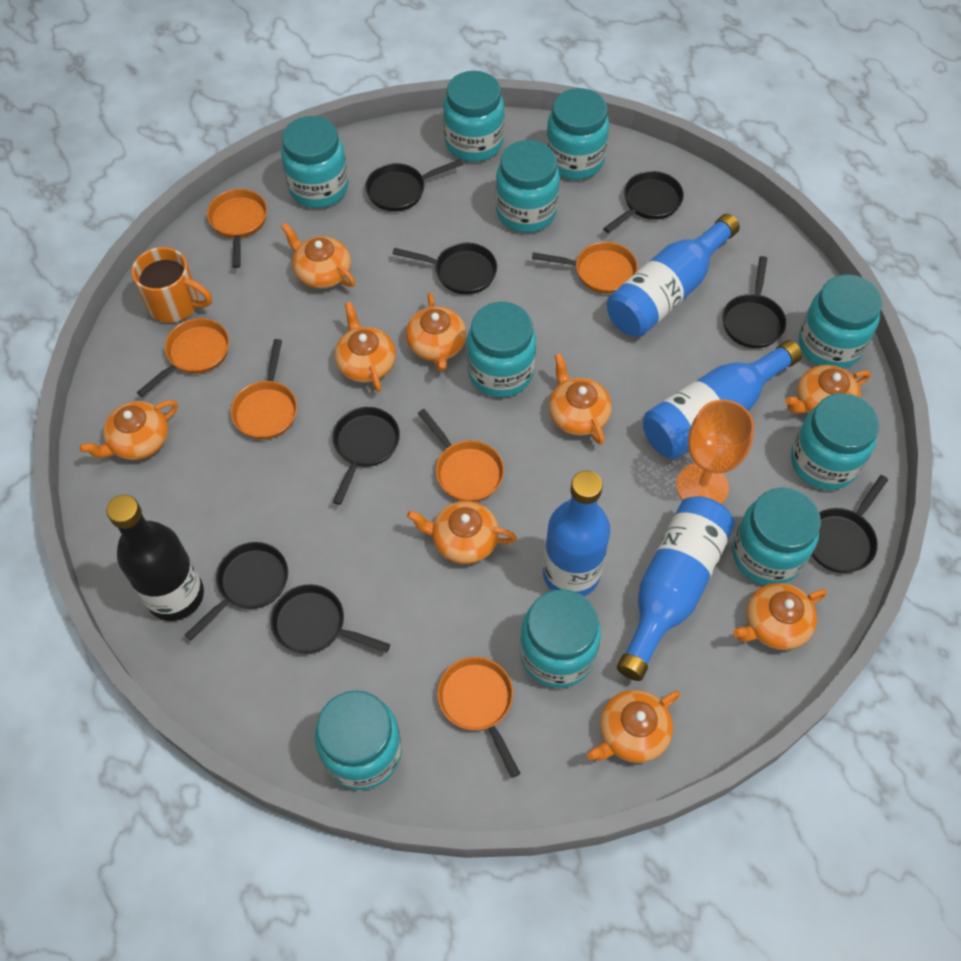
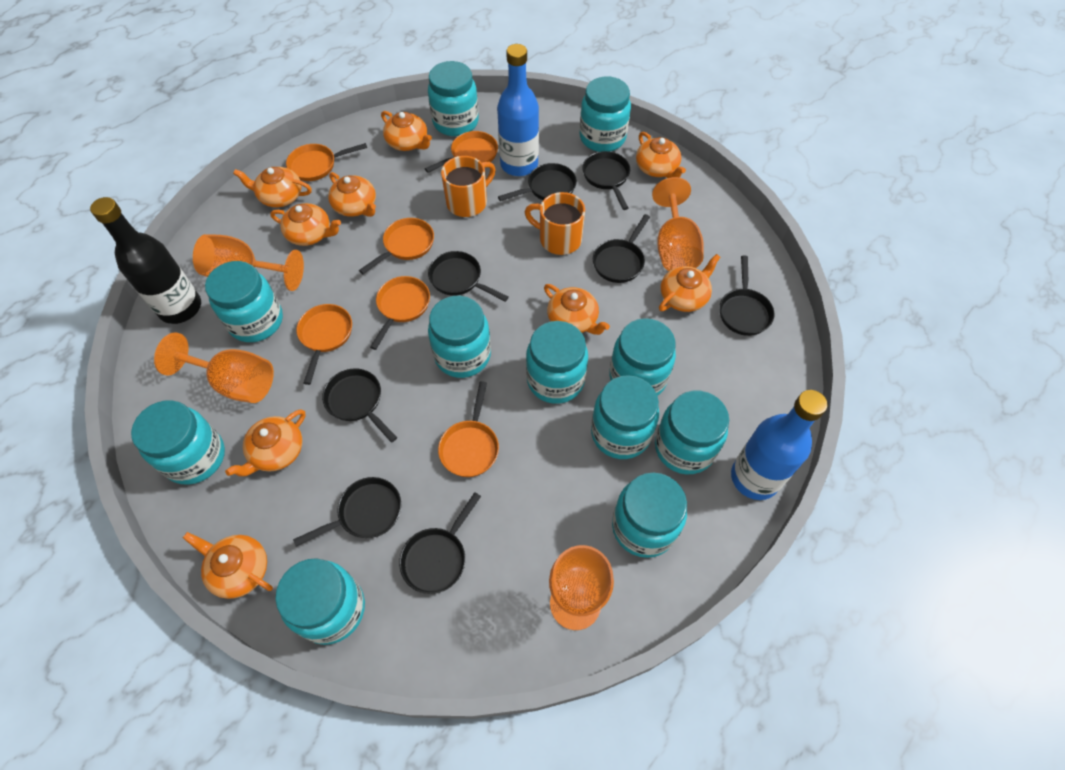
blue bottle: 4 -> 2
orange goblet: 1 -> 4
orange mug: 1 -> 2
turquoise jar: 10 -> 11

